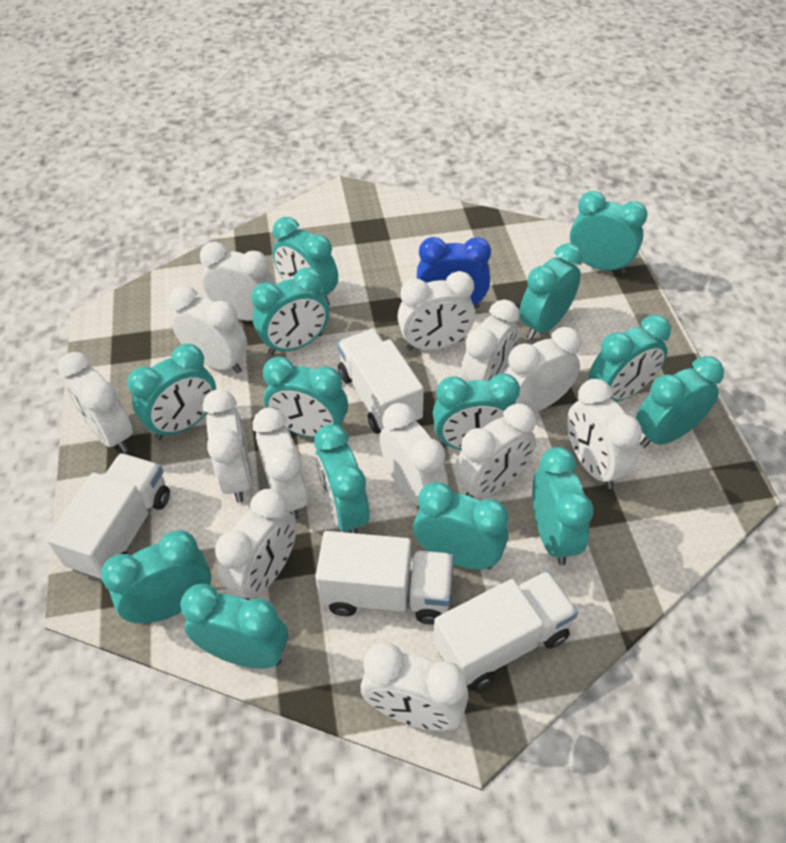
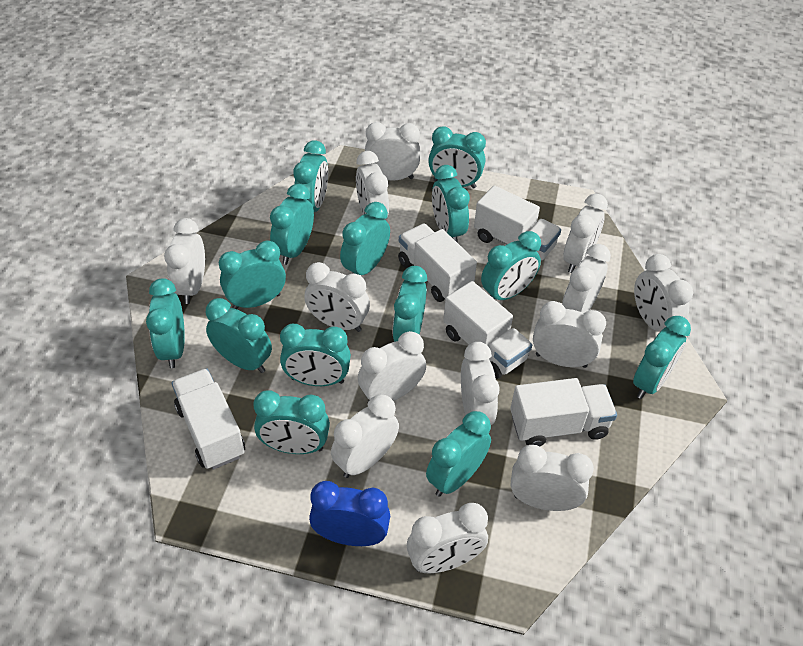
white truck: 4 -> 5

